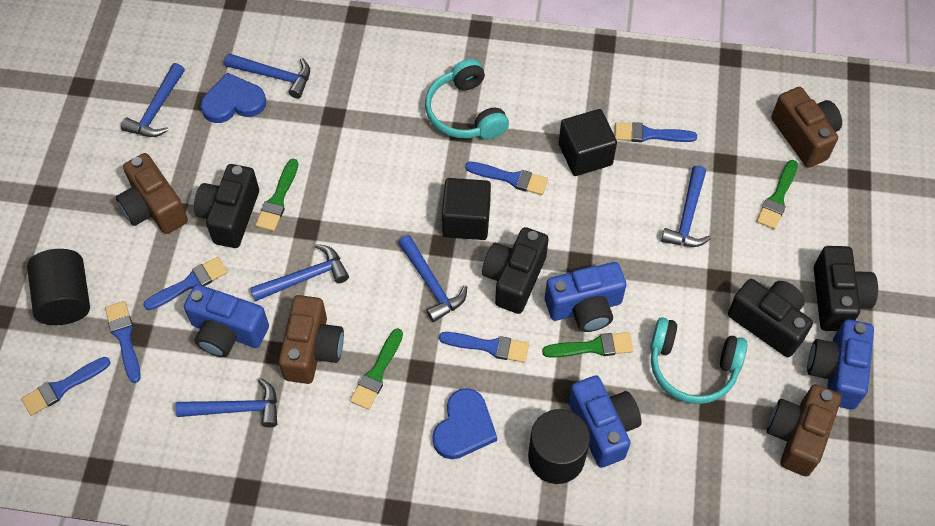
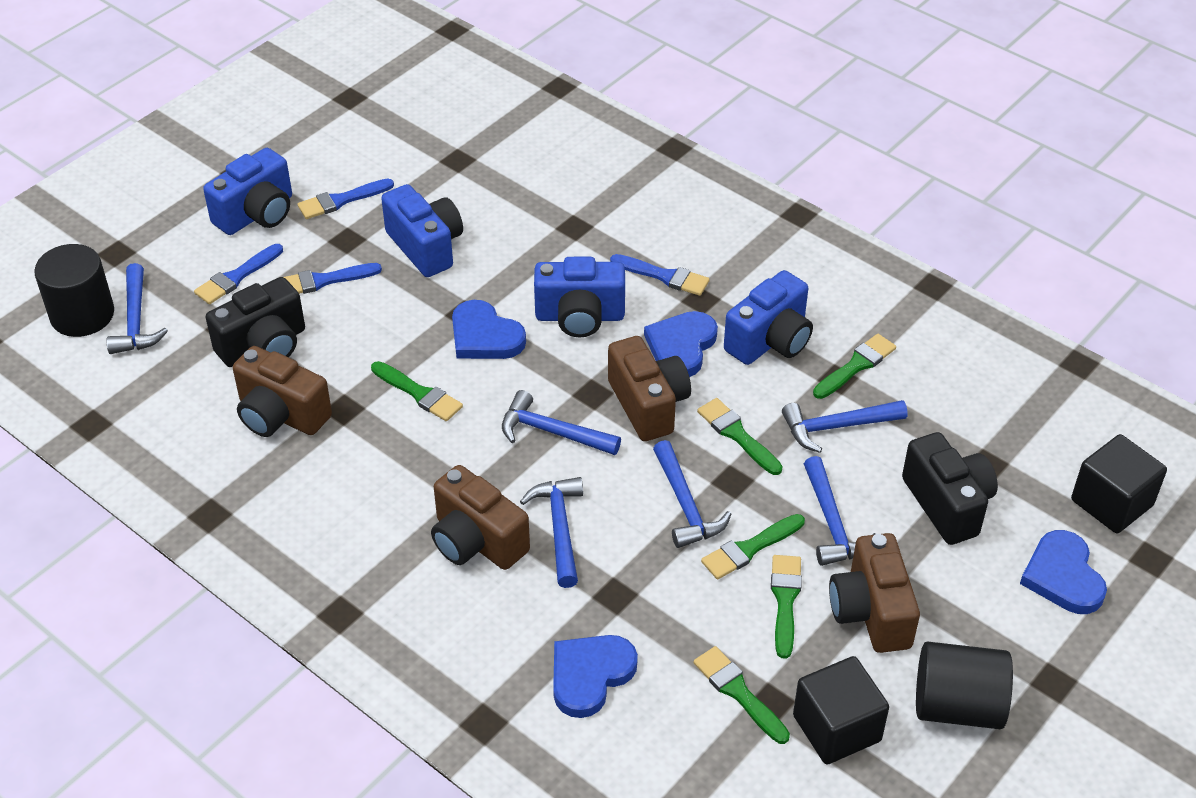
black camera: 4 -> 2
blue brush: 6 -> 4
blue heart: 2 -> 4
green brush: 4 -> 6
turquoise headphones: 2 -> 0

